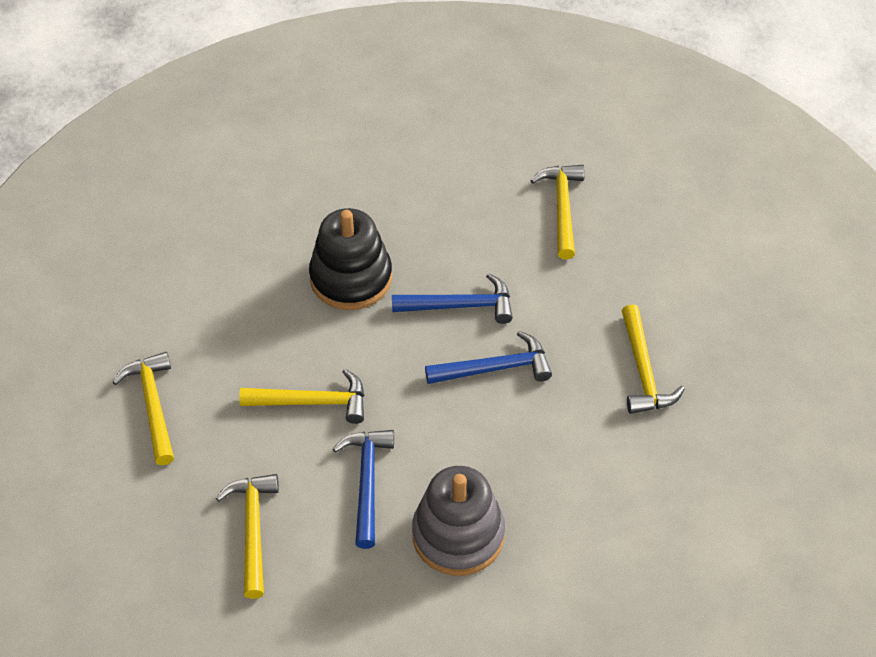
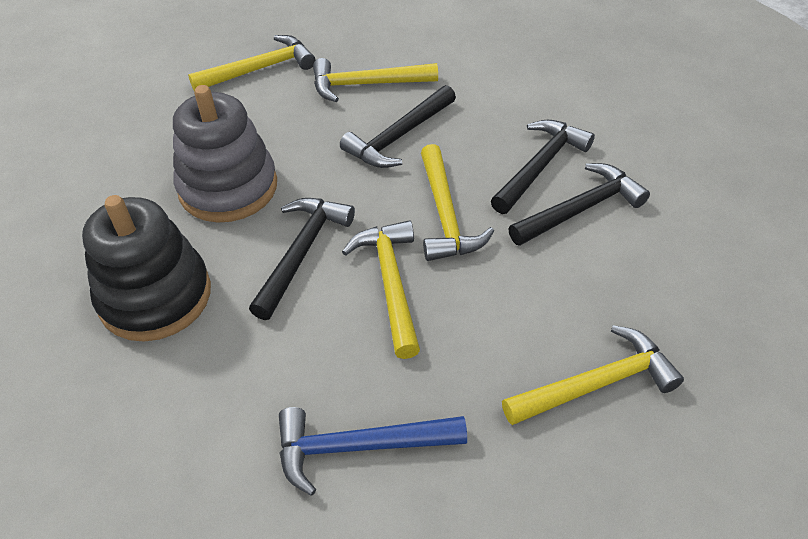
black hammer: 0 -> 4
blue hammer: 3 -> 1

